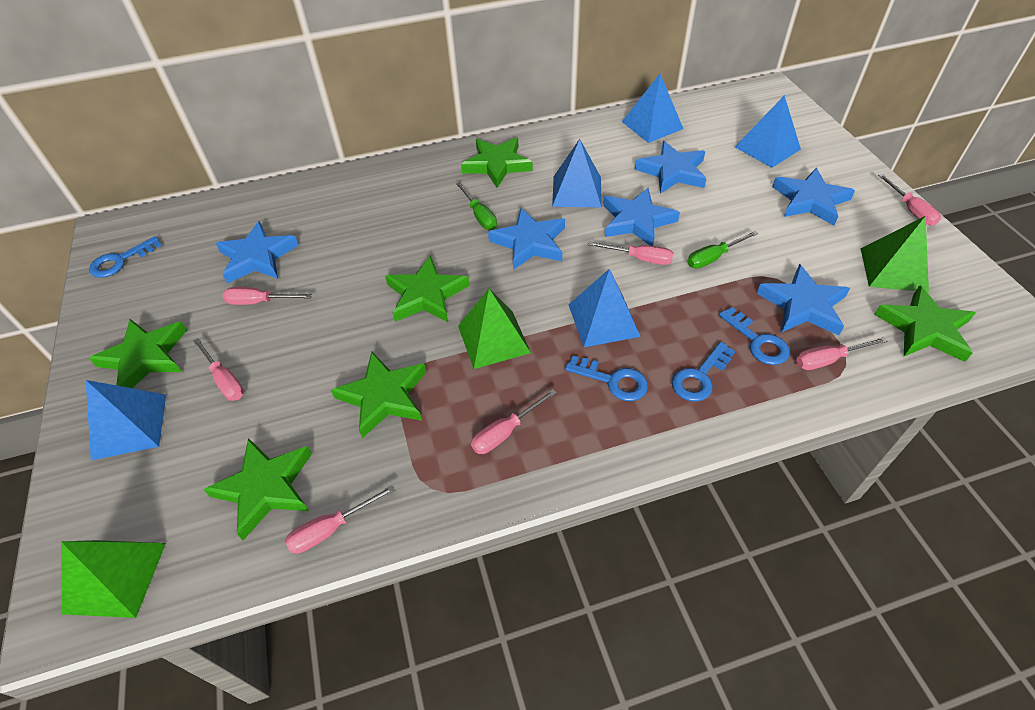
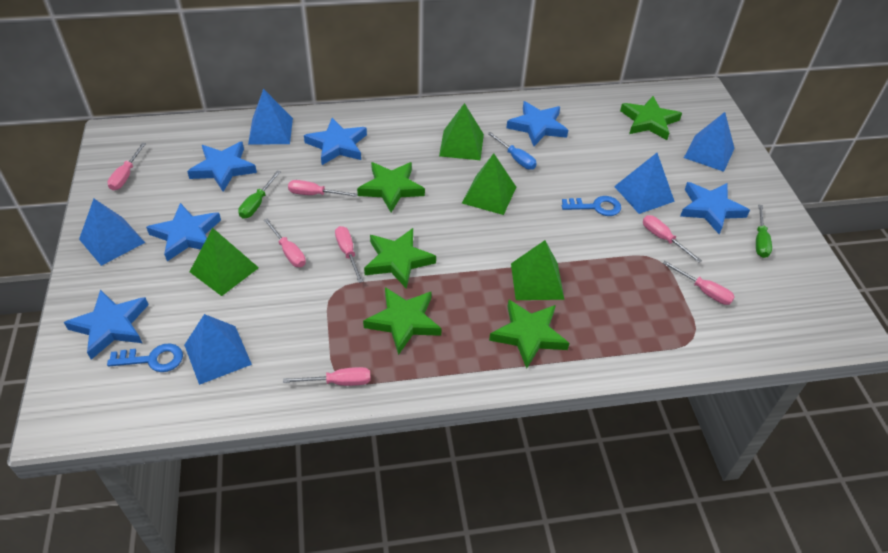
blue key: 4 -> 2
blue screwdriver: 0 -> 1
green pyramid: 3 -> 4
green star: 6 -> 5

